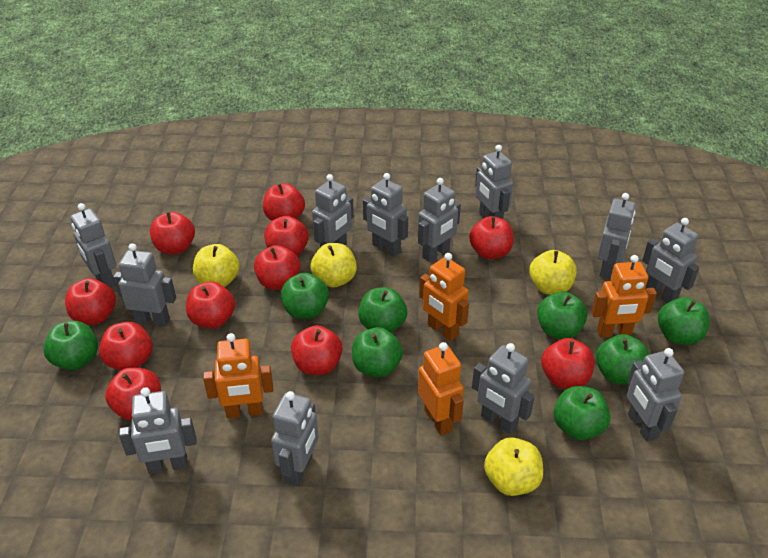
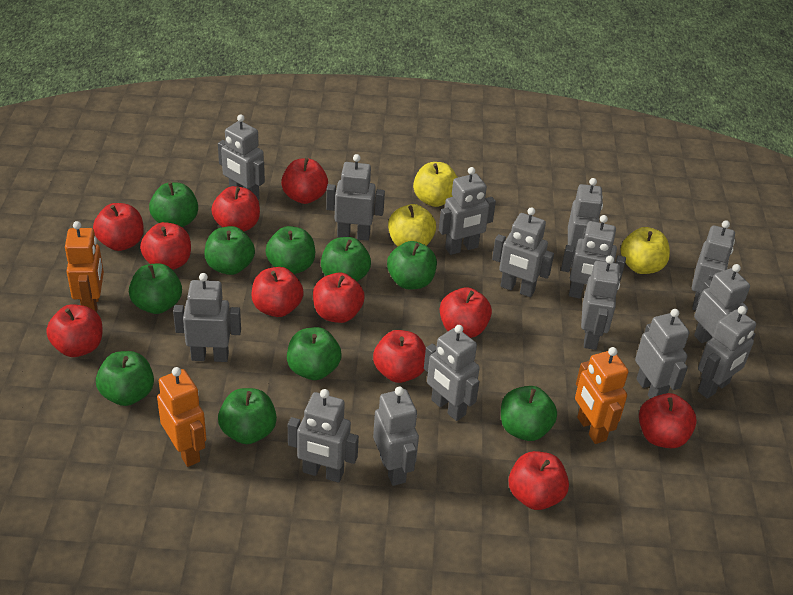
green apple: 8 -> 10
grey robot: 12 -> 15
orange robot: 4 -> 3
yellow apple: 4 -> 3

